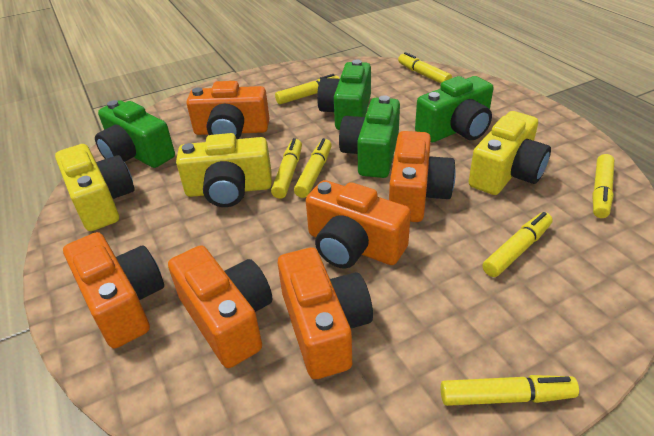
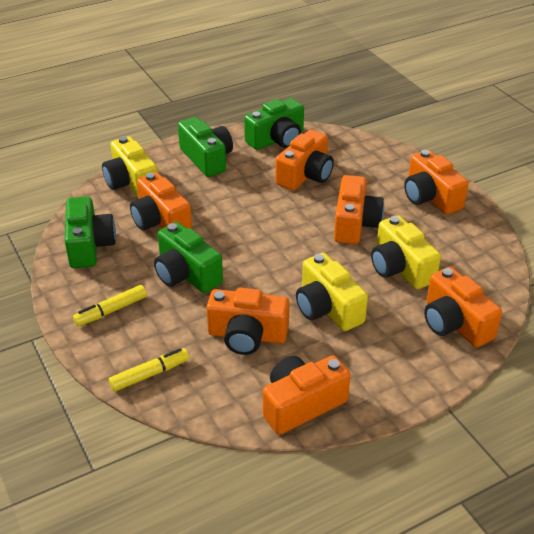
orange camera: 6 -> 7
yellow marker: 7 -> 2

